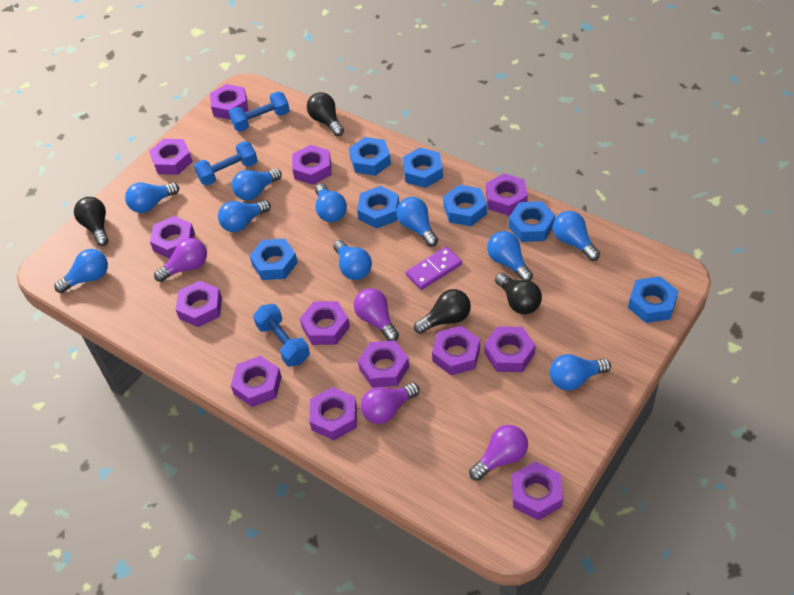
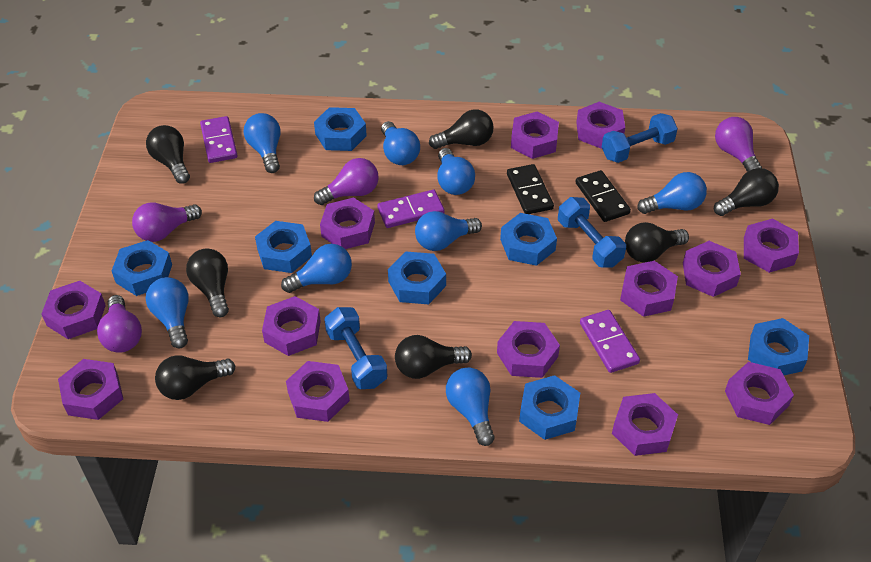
black domino: 0 -> 2
black light bulb: 4 -> 7
blue light bulb: 10 -> 8
purple domino: 1 -> 3

